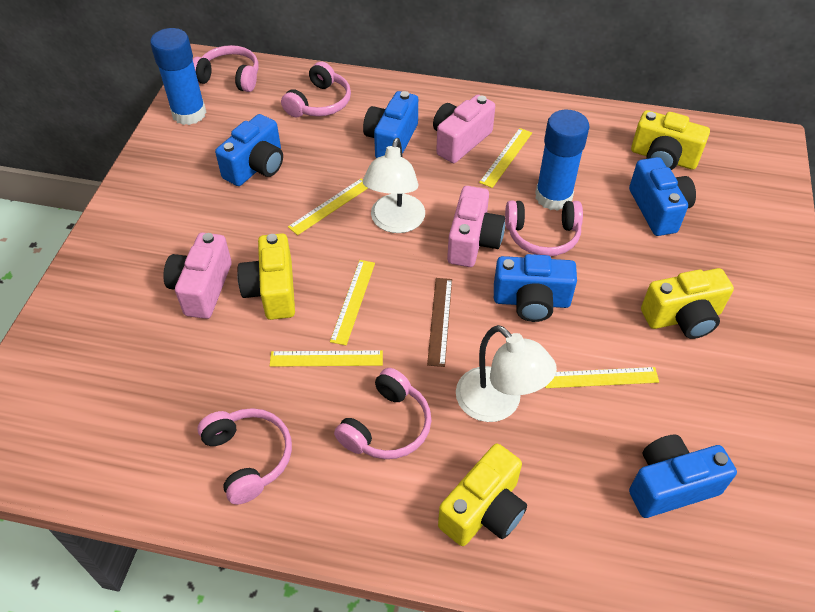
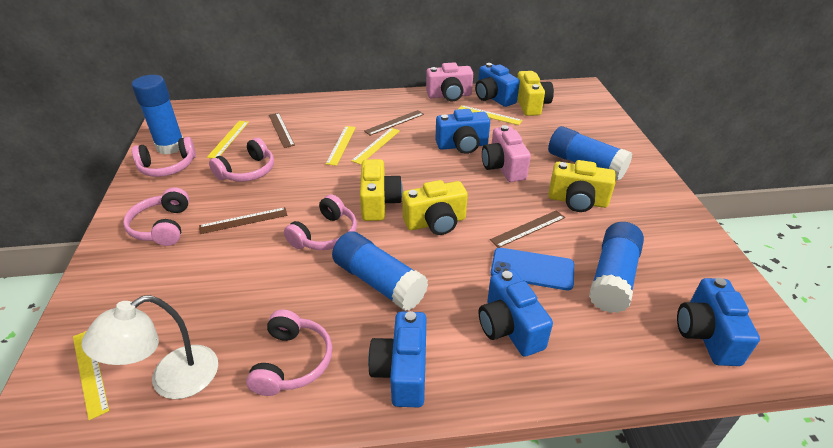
blue glue stick: 2 -> 4
blue phone: 0 -> 1
brown ruler: 1 -> 4
pink camera: 3 -> 2
white lamp: 2 -> 1

